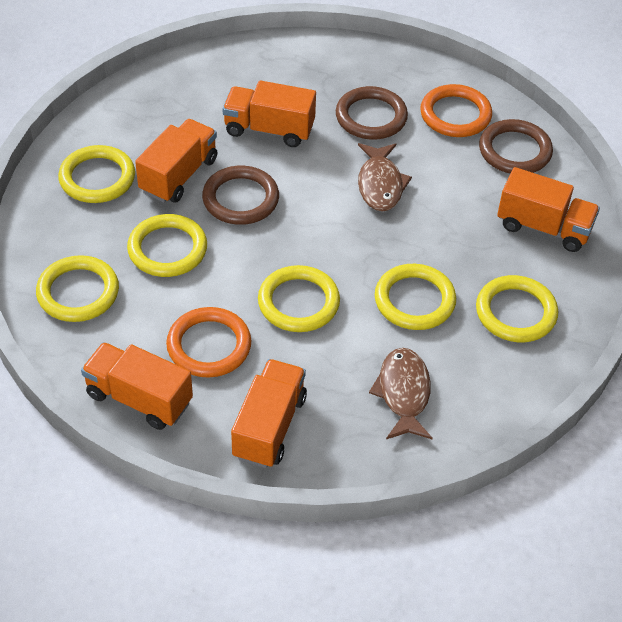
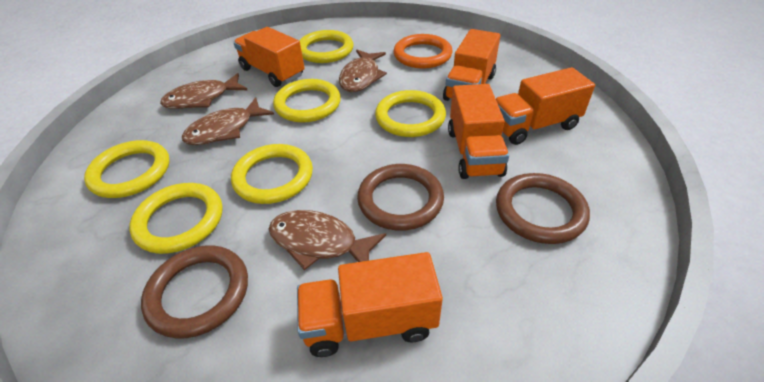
brown fish: 2 -> 4
orange ring: 2 -> 1

